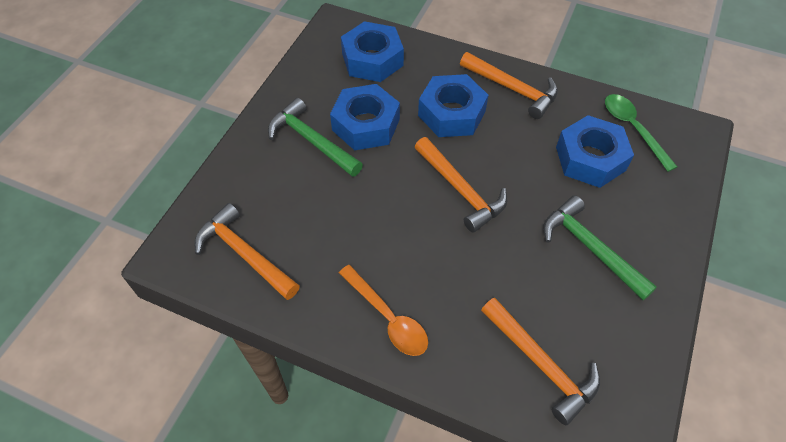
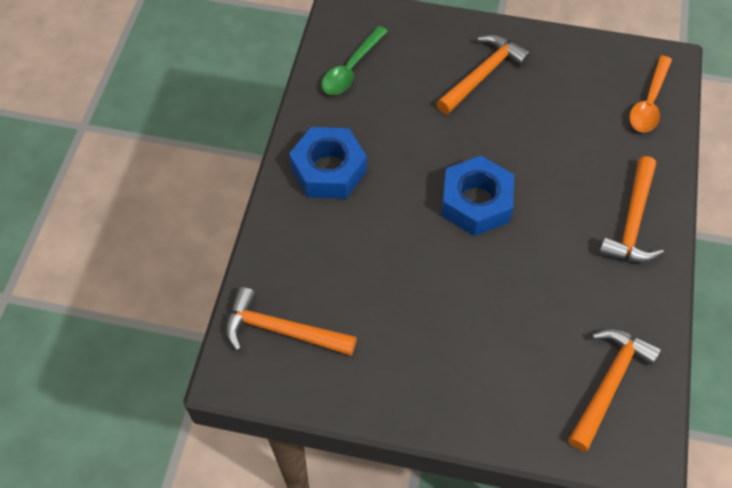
blue nut: 4 -> 2
green hammer: 2 -> 0

